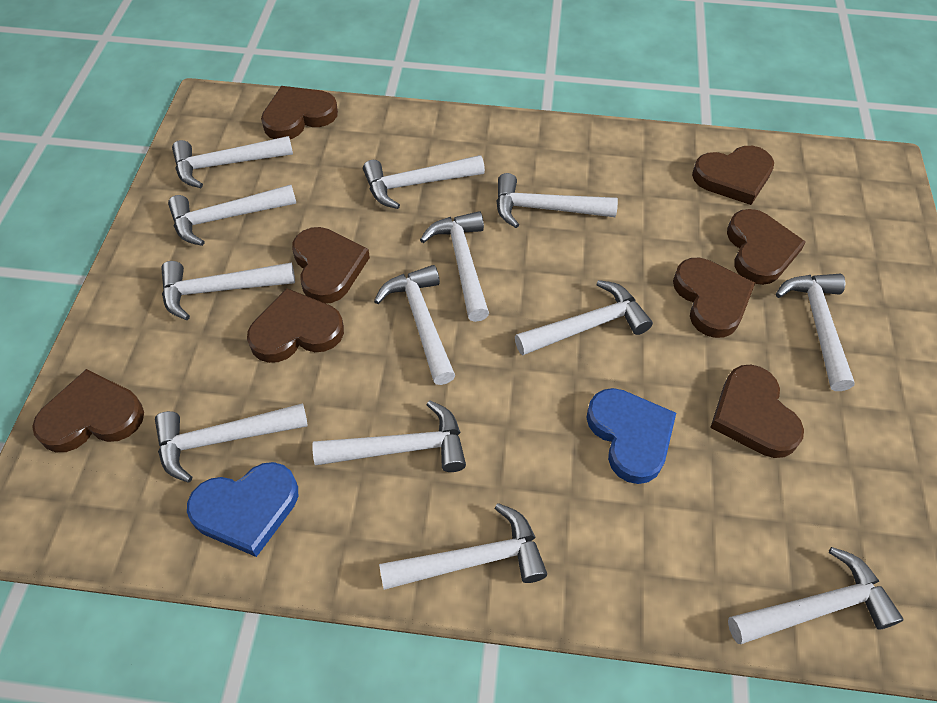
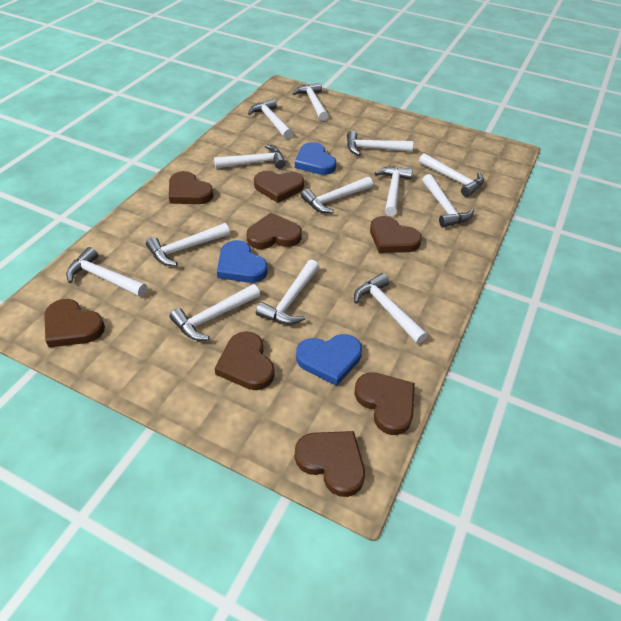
blue heart: 2 -> 3

